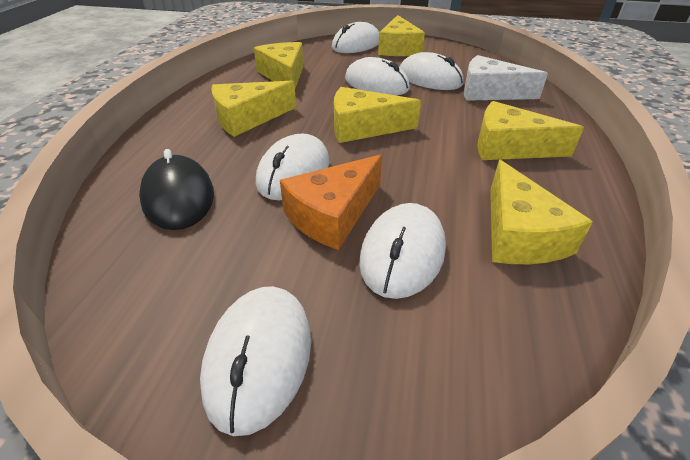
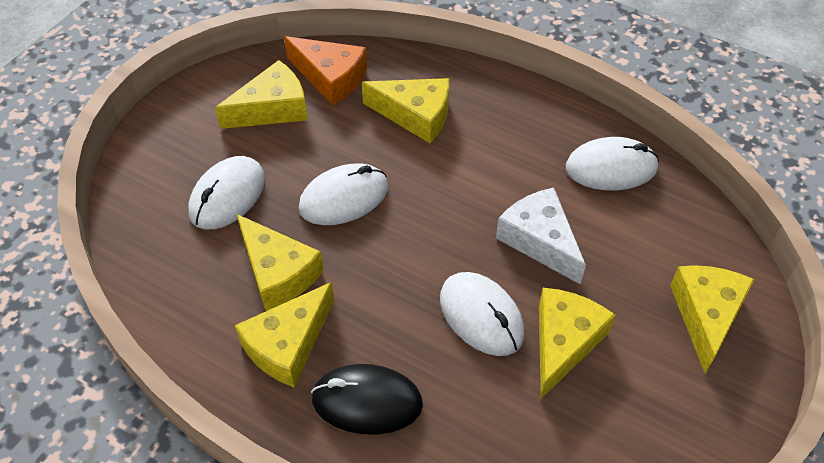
white mouse: 6 -> 4

